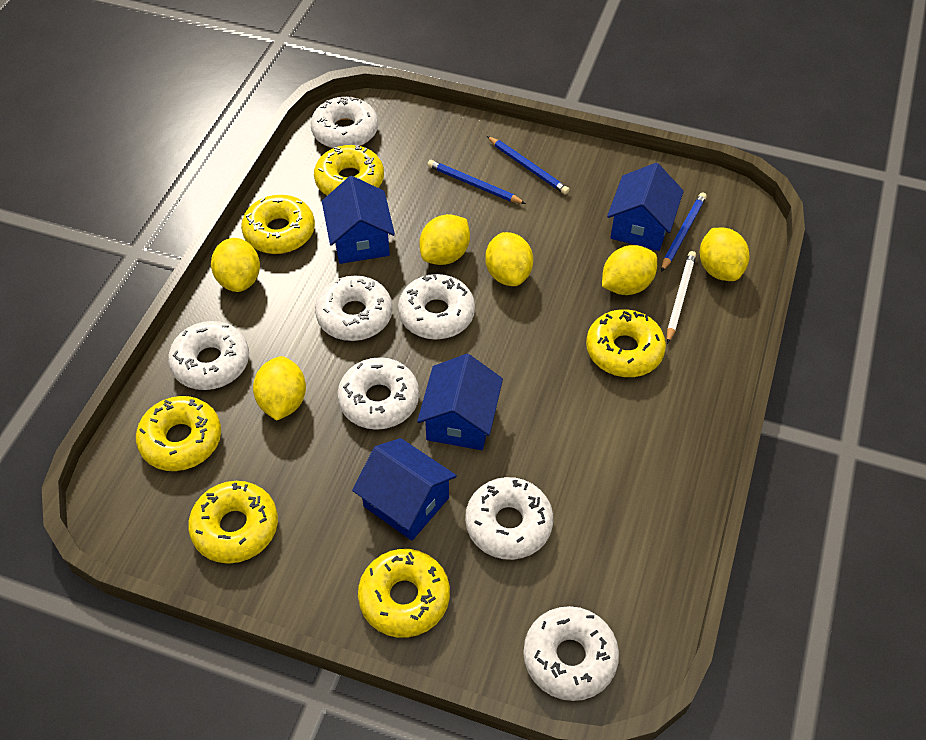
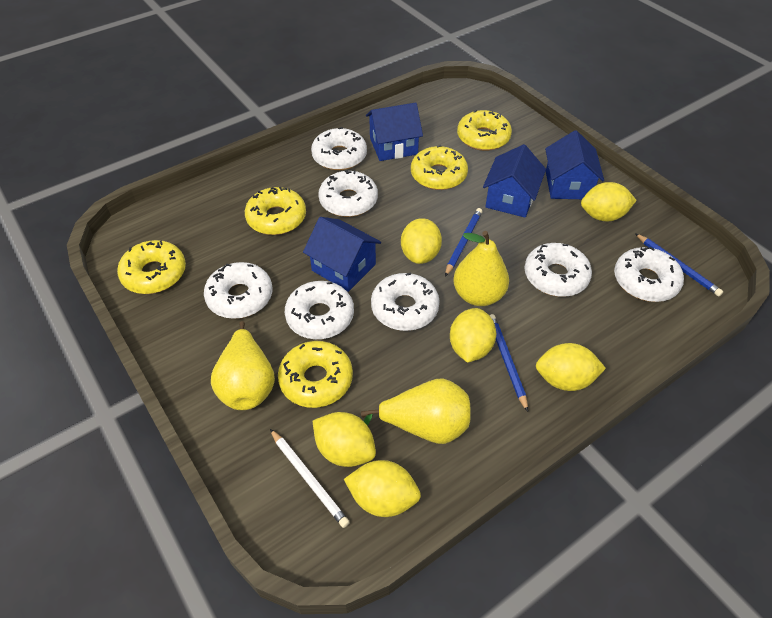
yellow donut: 6 -> 5
yellow pear: 0 -> 3

